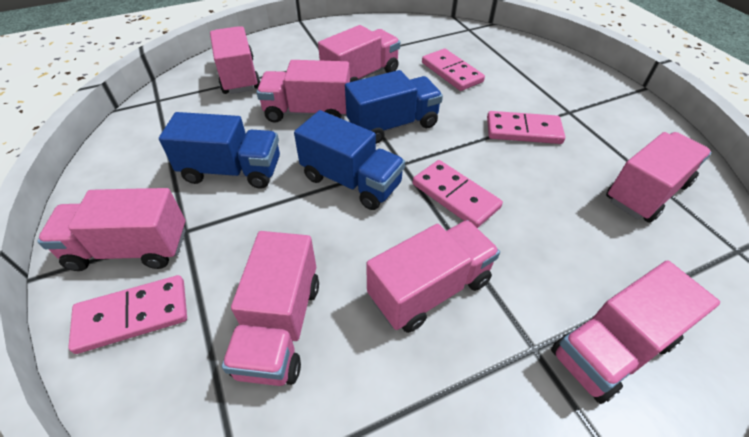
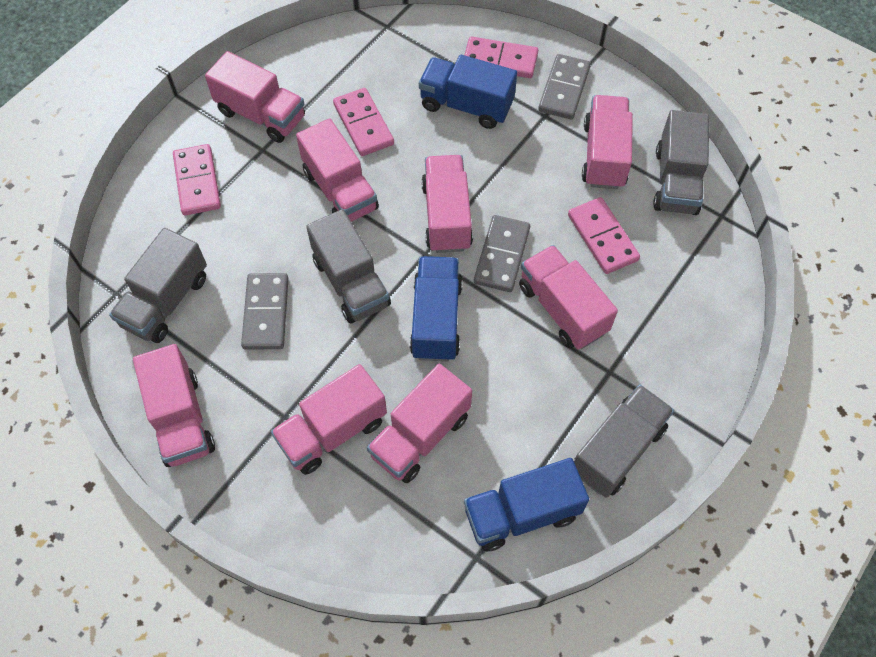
grey domino: 0 -> 3
grey truck: 0 -> 4

